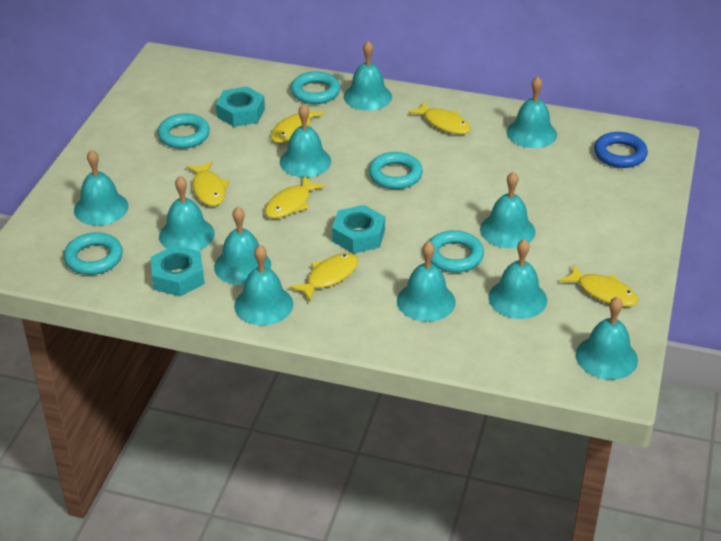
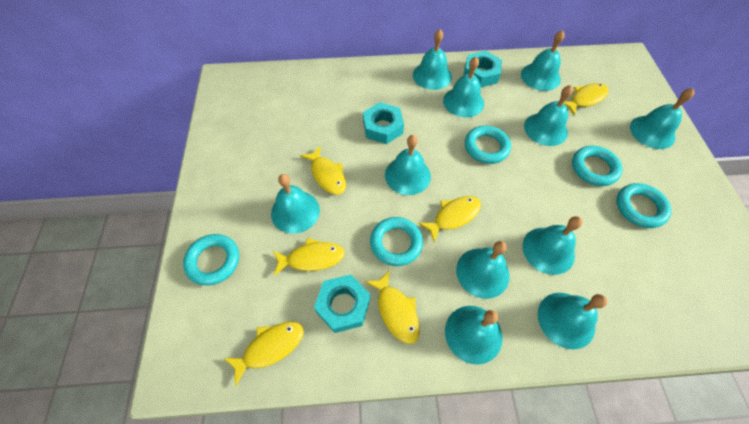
blue ring: 1 -> 0

